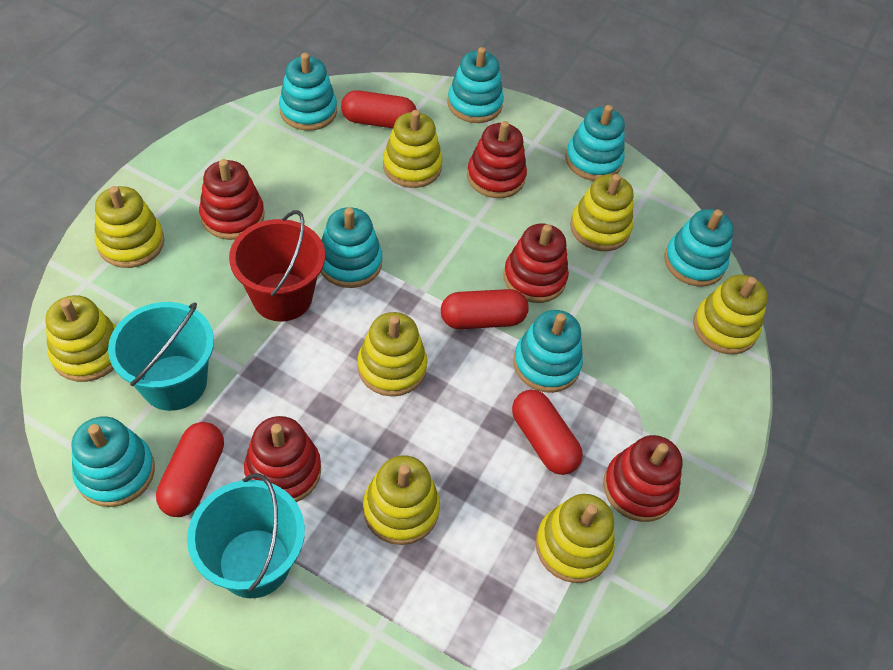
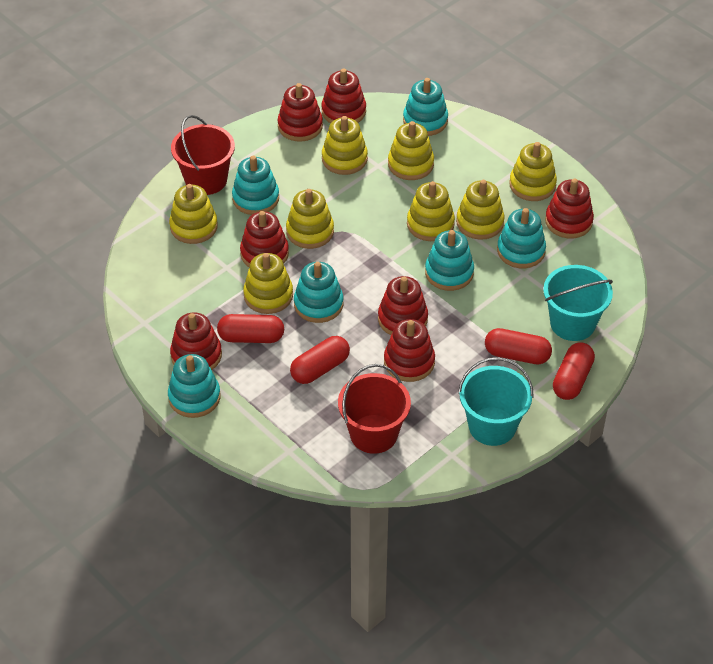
red bucket: 1 -> 2
red stacking toy: 5 -> 7
turquoise stacking toy: 7 -> 6

